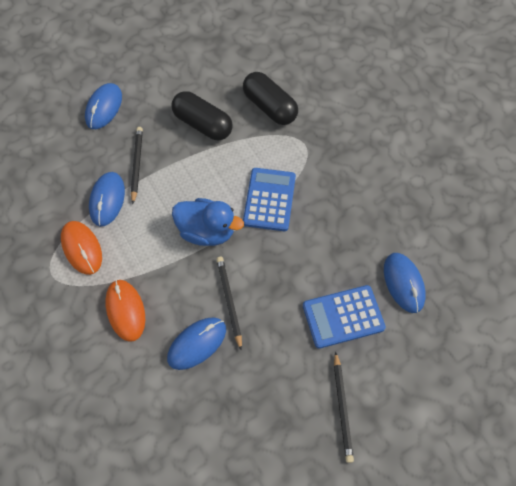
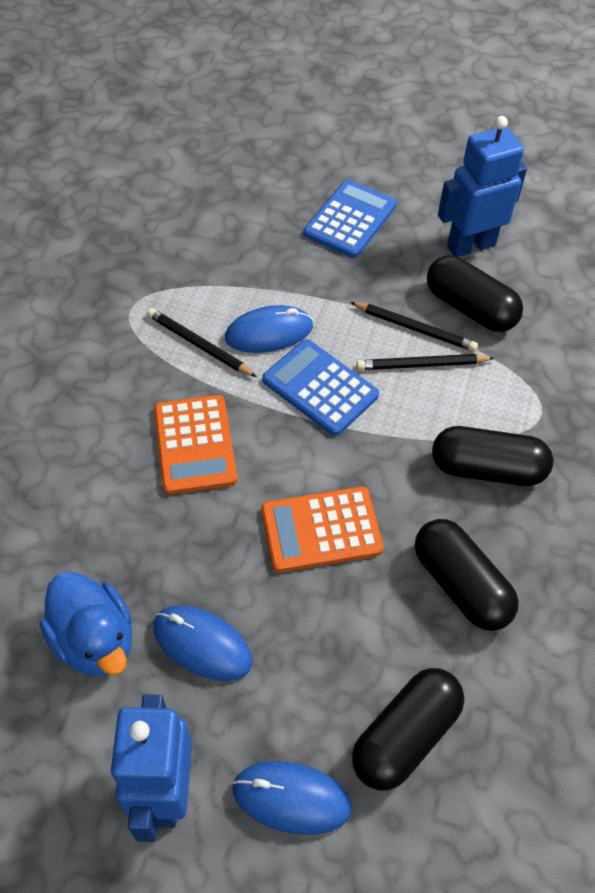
black capsule: 2 -> 4
blue mouse: 4 -> 3
blue robot: 0 -> 2
orange calculator: 0 -> 2
orange mouse: 2 -> 0

